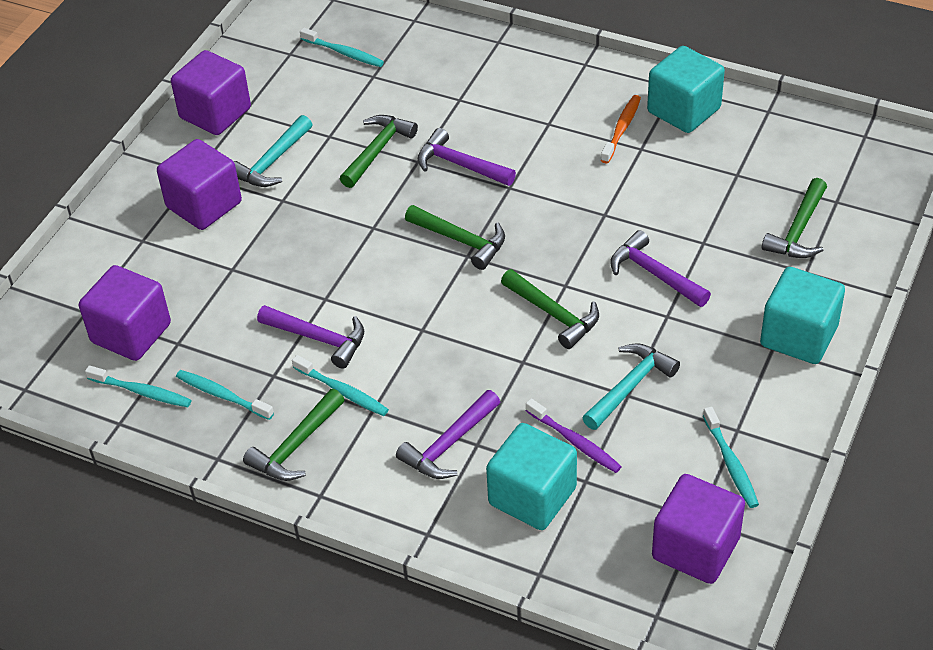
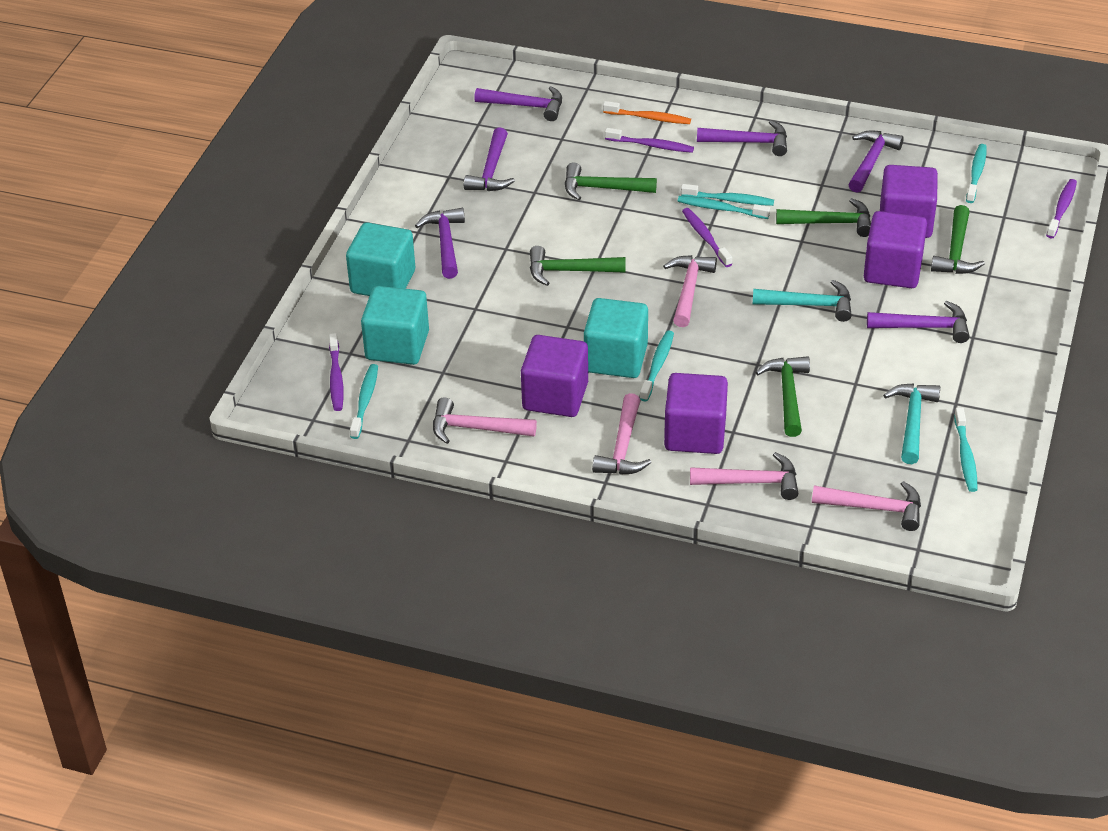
pink hammer: 0 -> 5
purple hammer: 4 -> 6
purple toothbrush: 1 -> 4
turquoise toothbrush: 5 -> 6

